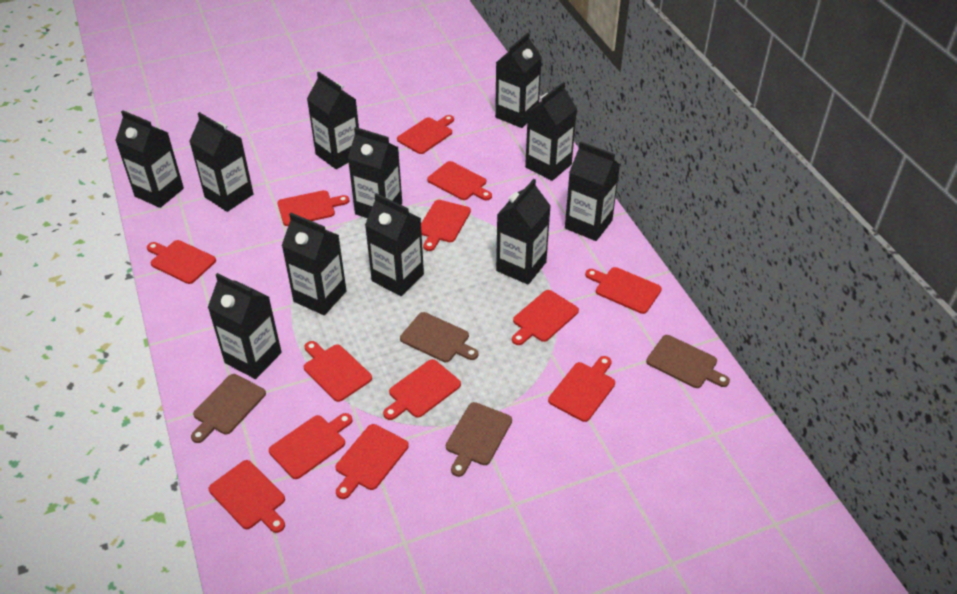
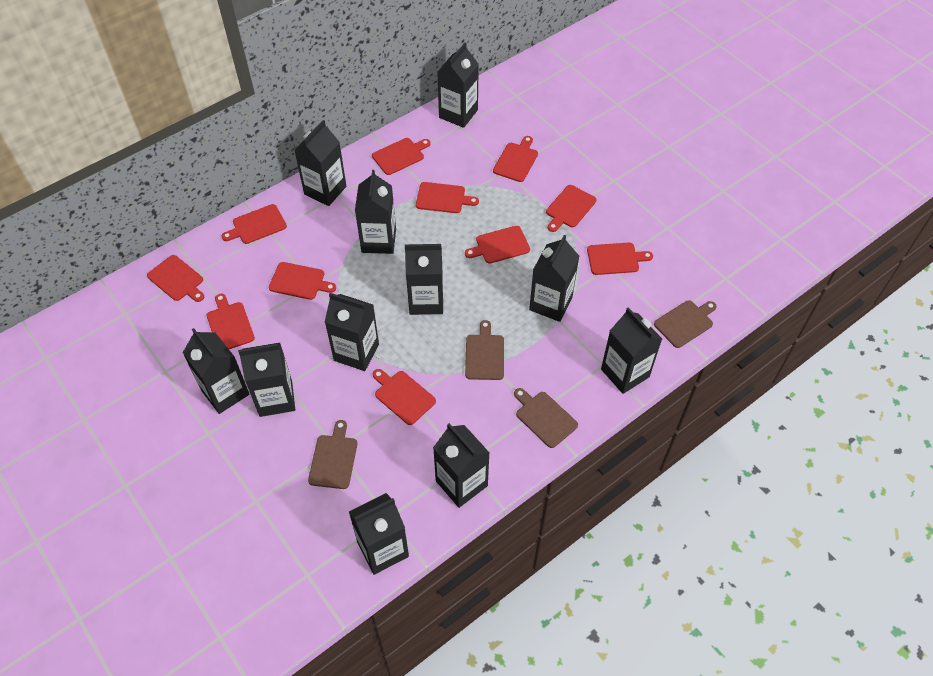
red cutting board: 13 -> 11

